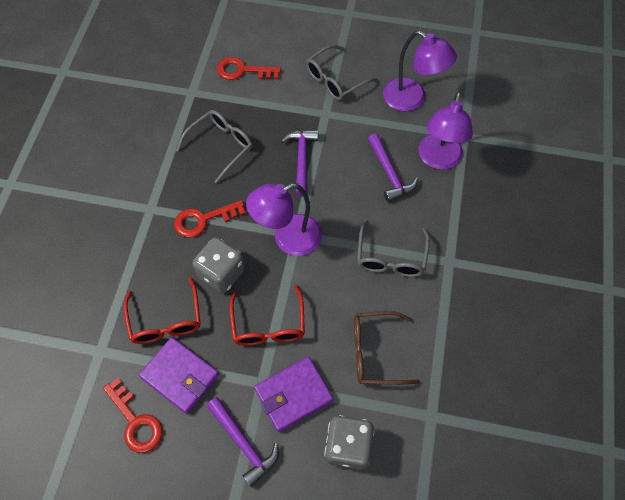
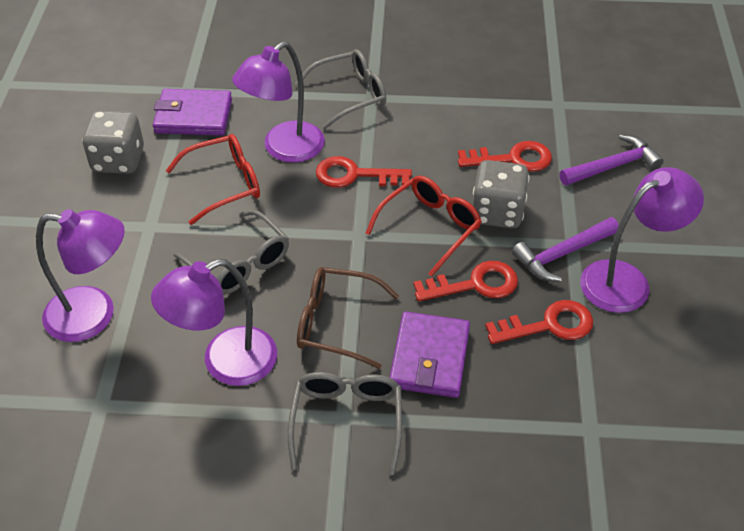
purple hammer: 3 -> 2
purple lamp: 3 -> 4
red key: 3 -> 4

